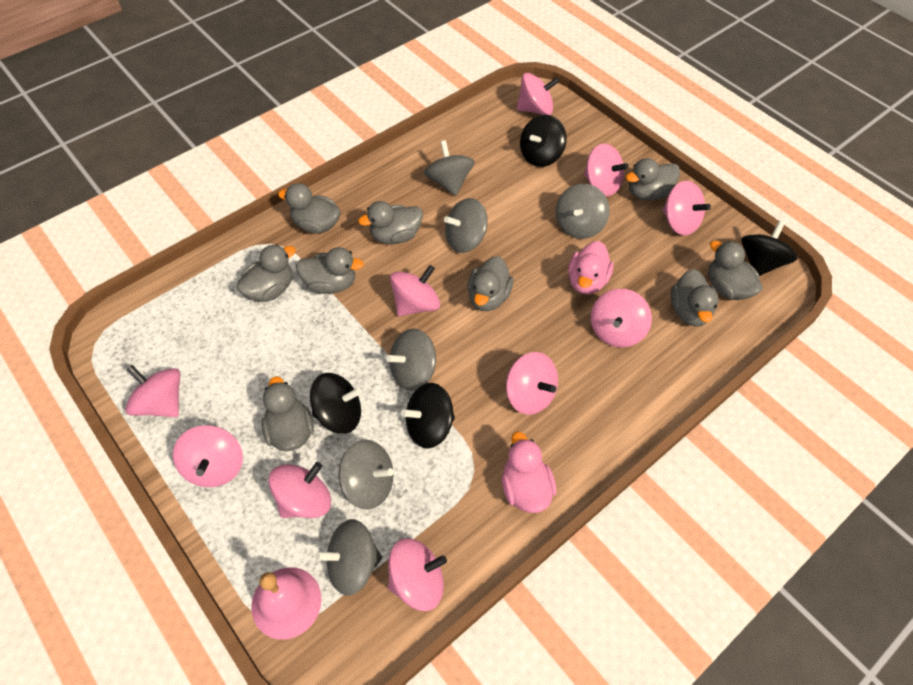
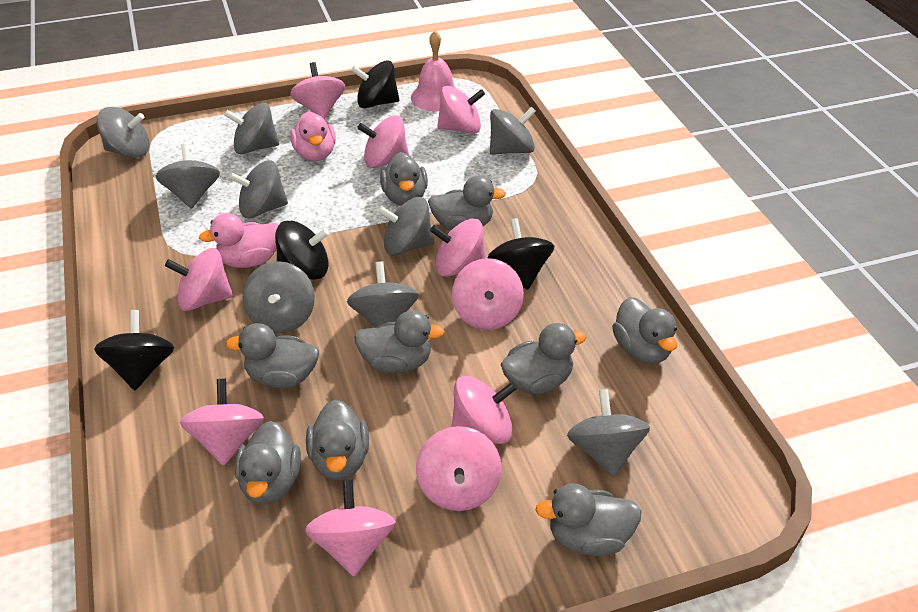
grey spinning top: 6 -> 9

